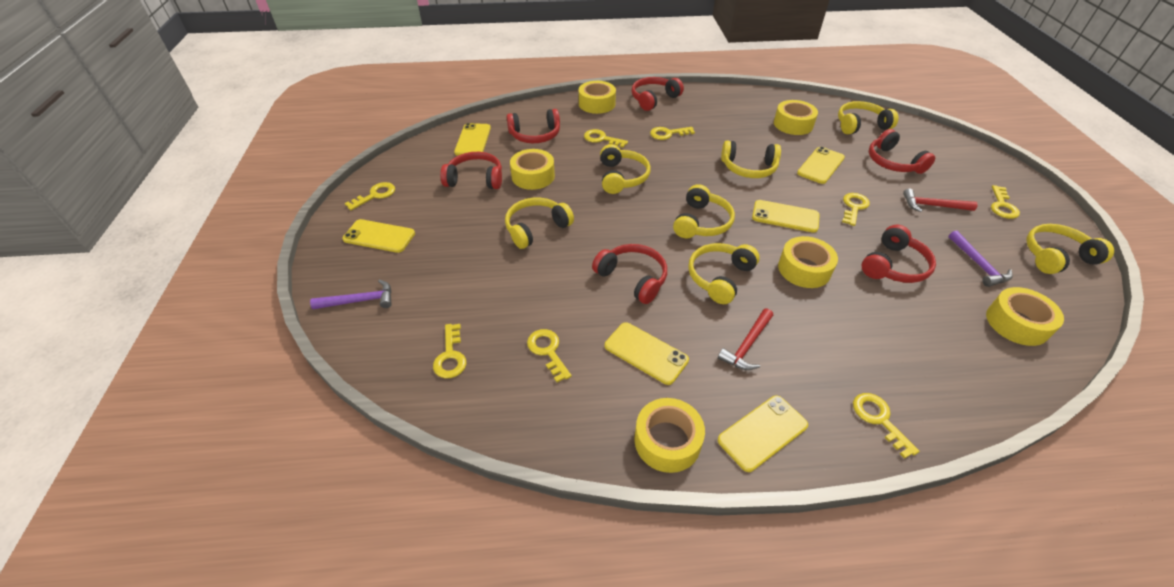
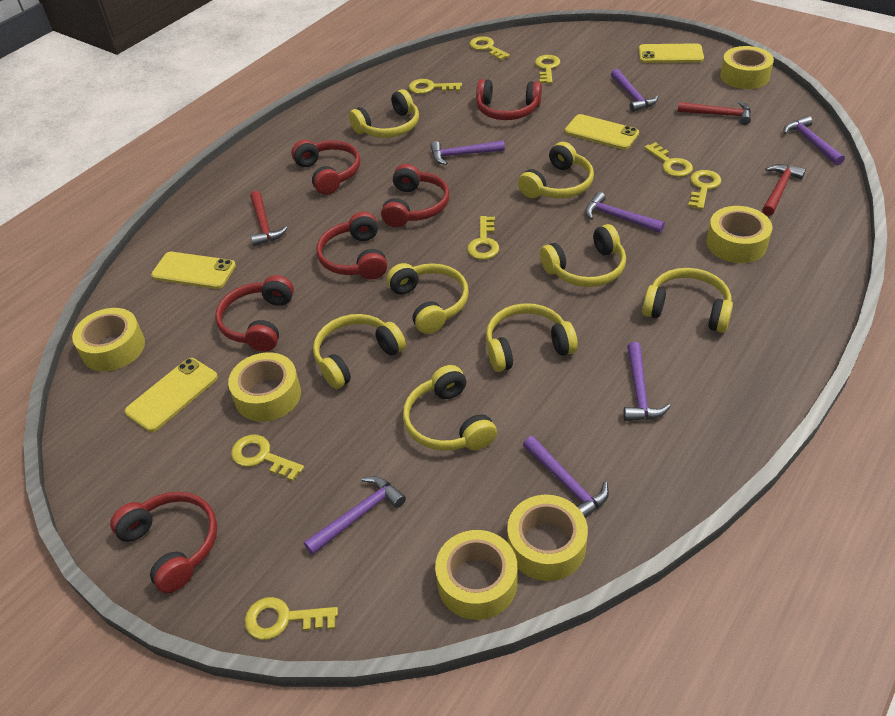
purple hammer: 2 -> 7
red hammer: 2 -> 3
yellow headphones: 7 -> 8
yellow phone: 6 -> 4

